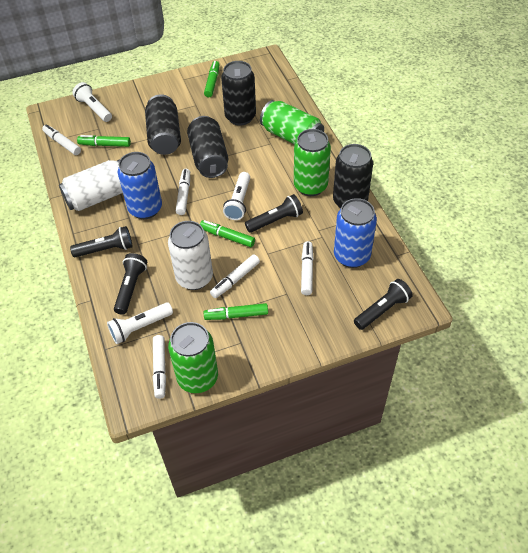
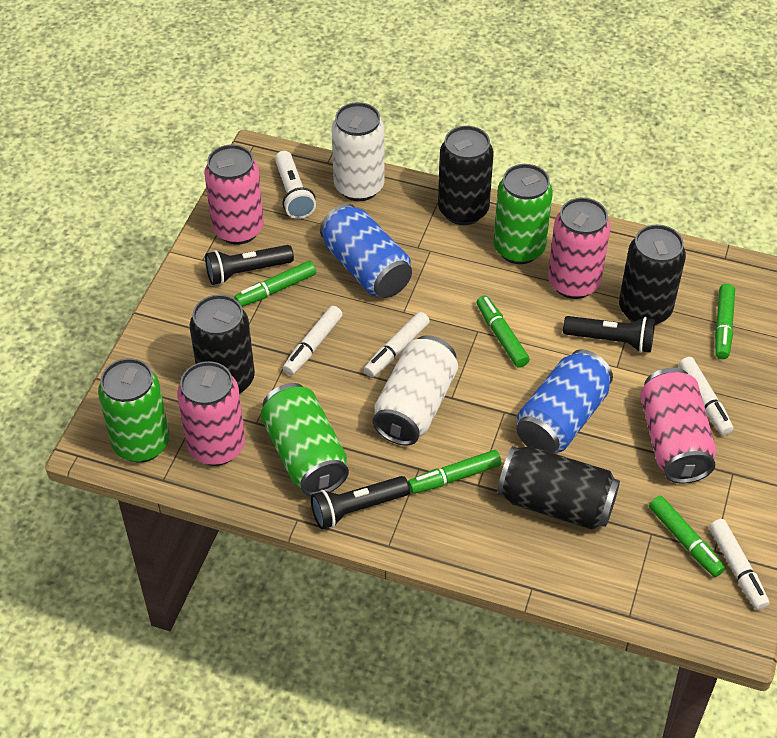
black flashlight: 4 -> 3
green marker: 4 -> 5
pink can: 0 -> 4
white flashlight: 3 -> 1
white marker: 5 -> 4

